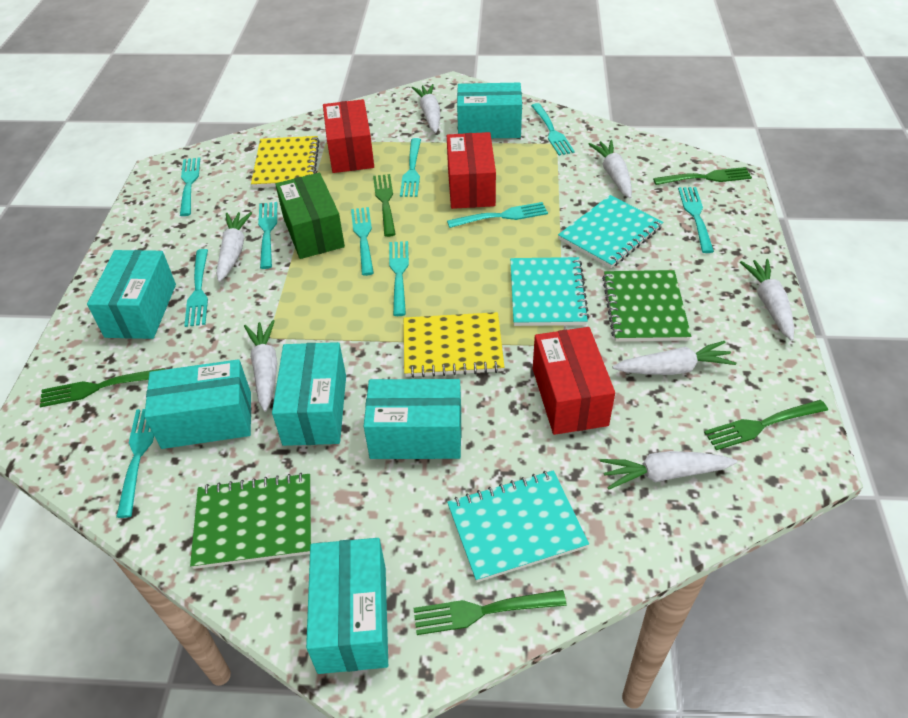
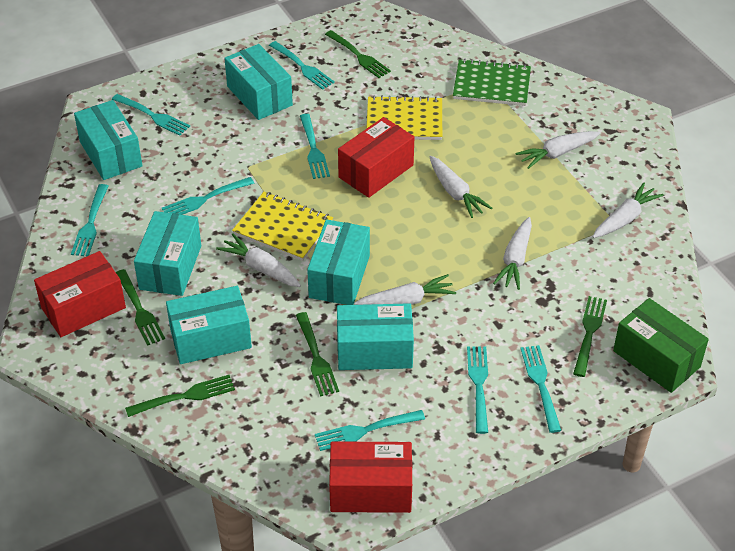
green notebook: 2 -> 1
turquoise fork: 10 -> 8
turquoise notebook: 3 -> 0
white carrot: 7 -> 6

